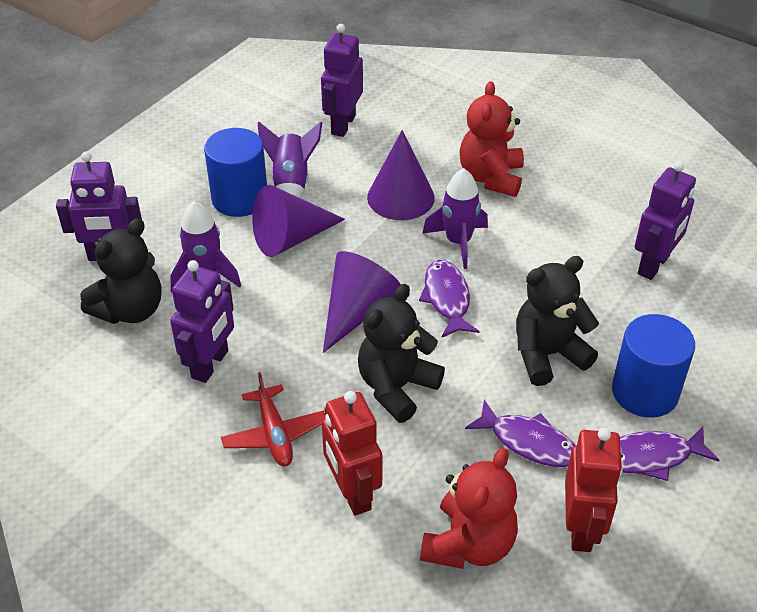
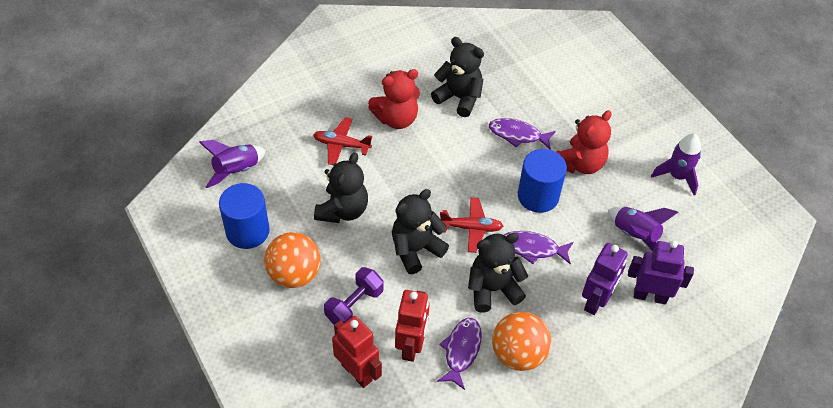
black teddy bear: 3 -> 4
orange ball: 0 -> 2
purple cone: 3 -> 0
purple dumbbell: 0 -> 1
purple robot: 4 -> 2
red plane: 1 -> 2

